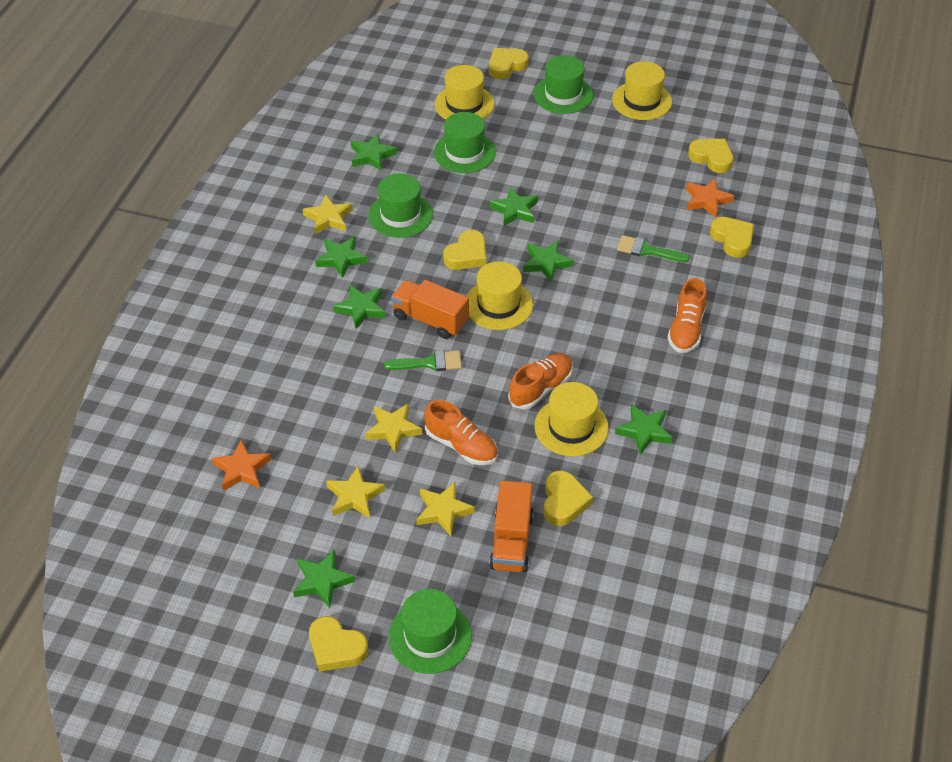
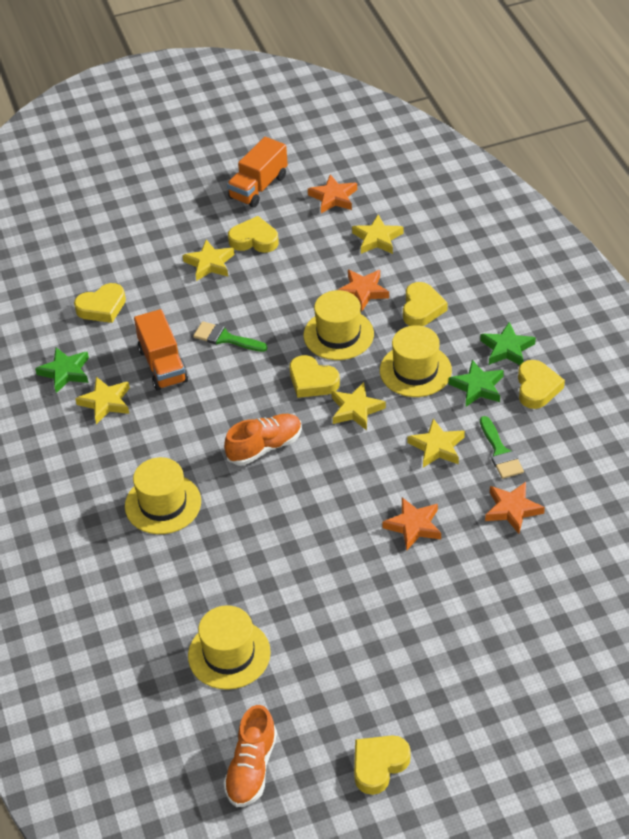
green hat: 4 -> 0
green star: 7 -> 3
orange shoe: 3 -> 2
orange star: 2 -> 4
yellow star: 4 -> 5

